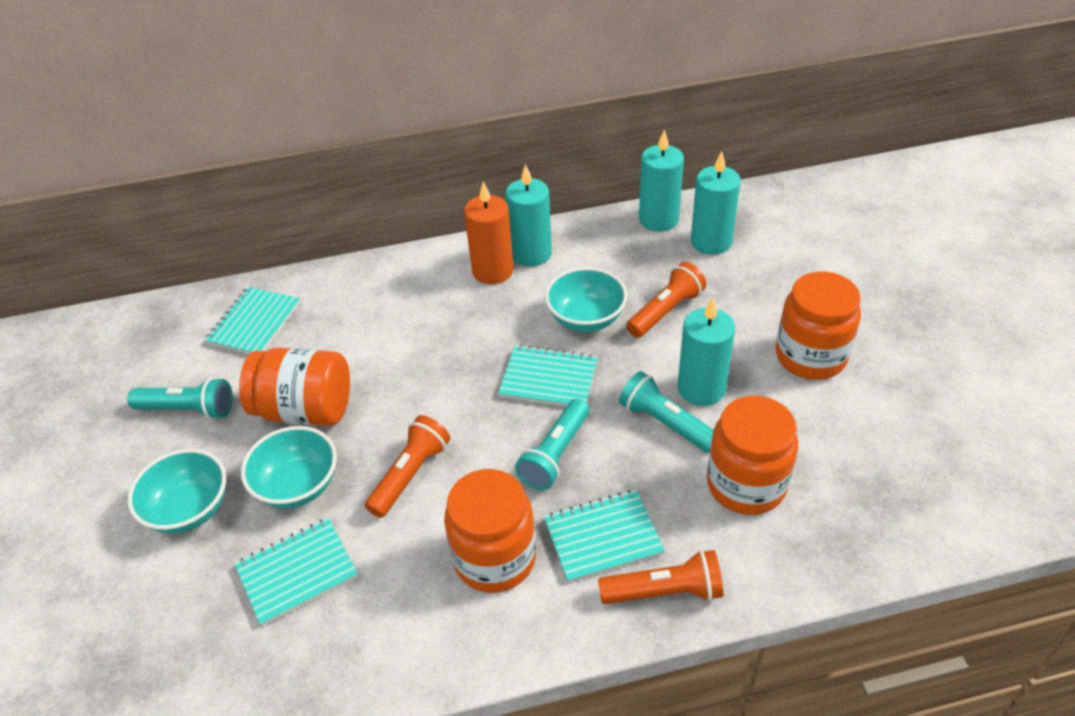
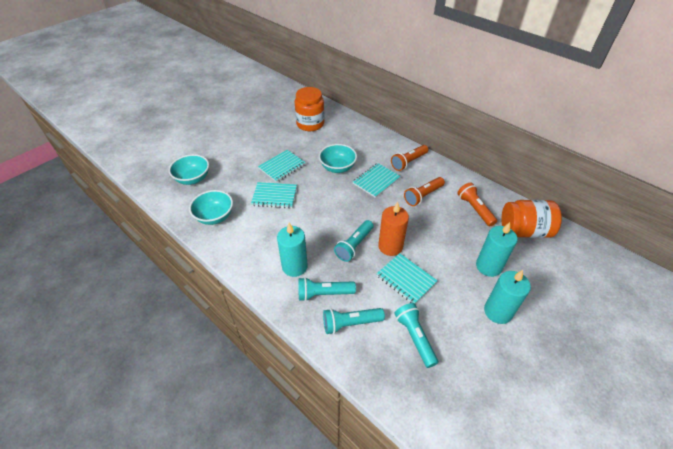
orange jar: 4 -> 2
turquoise candle: 4 -> 3
turquoise flashlight: 3 -> 4

